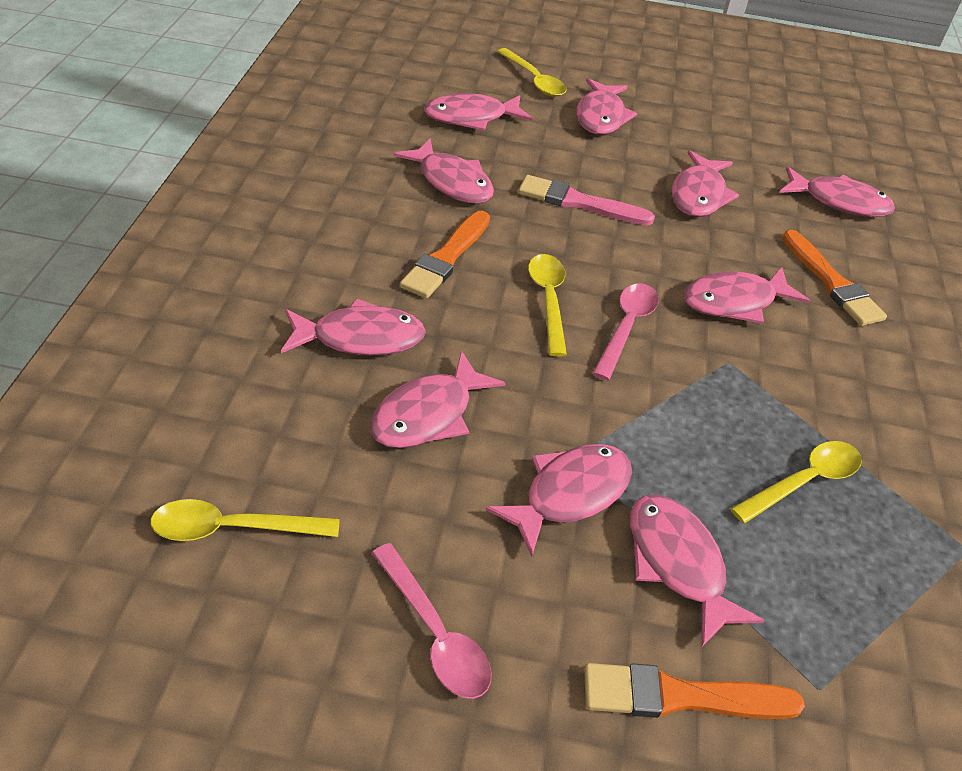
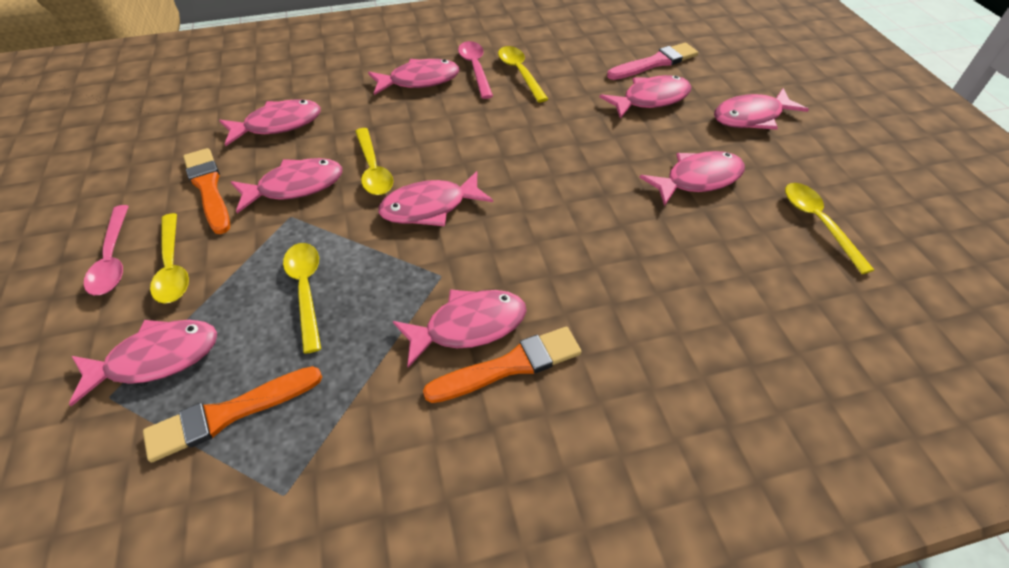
pink fish: 10 -> 9
yellow spoon: 4 -> 5

